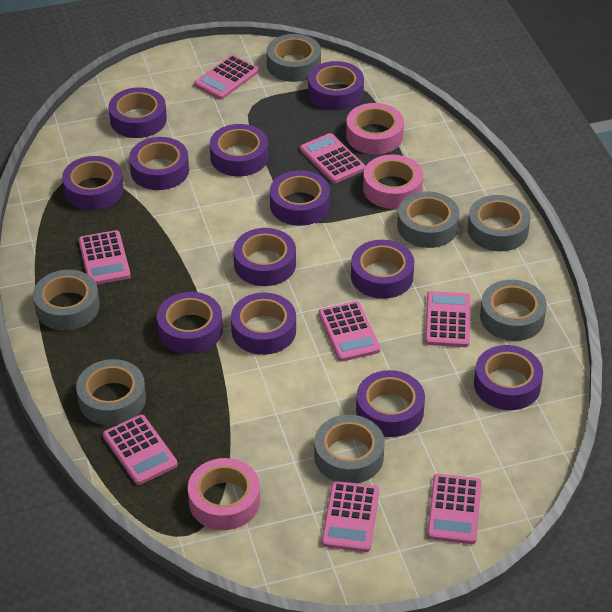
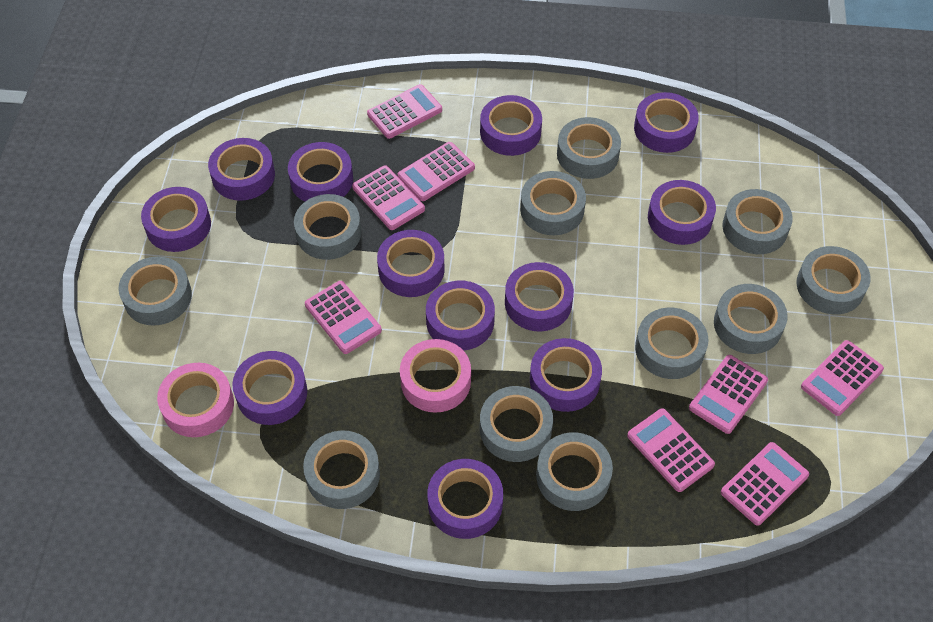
grey tape: 7 -> 11
pink tape: 3 -> 2

